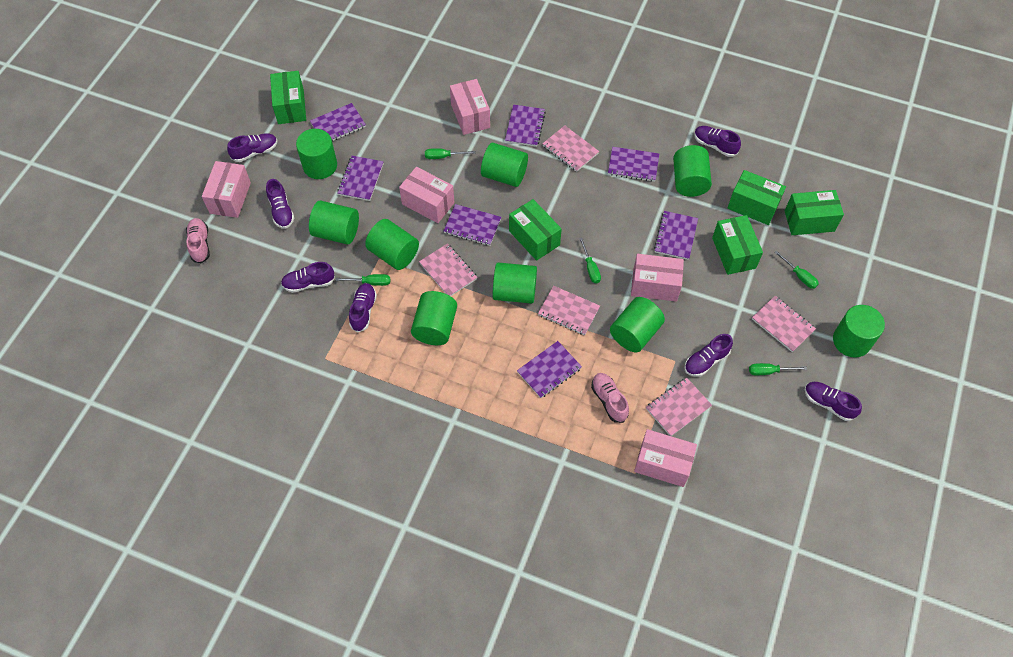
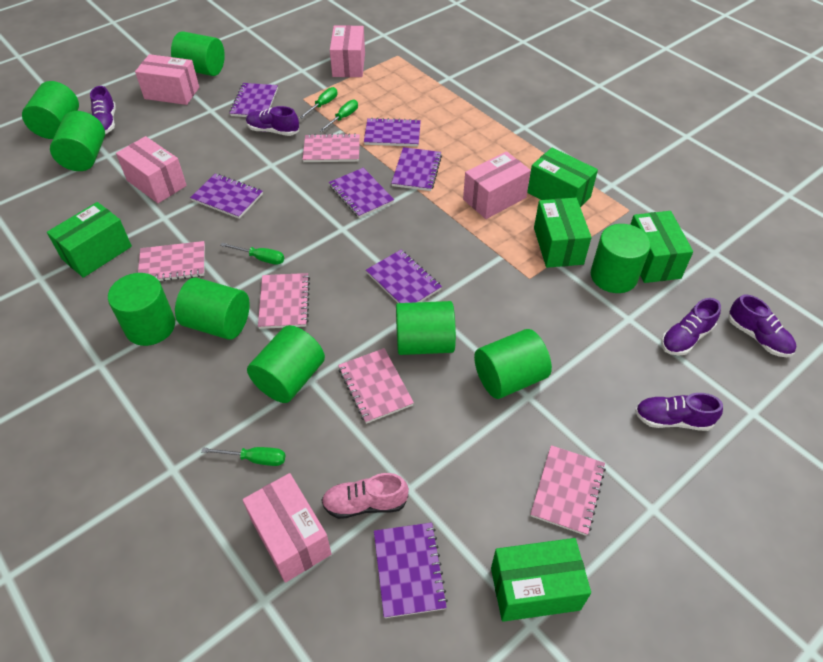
green screwdriver: 5 -> 4
pink shoe: 2 -> 1
purple shoe: 7 -> 5

